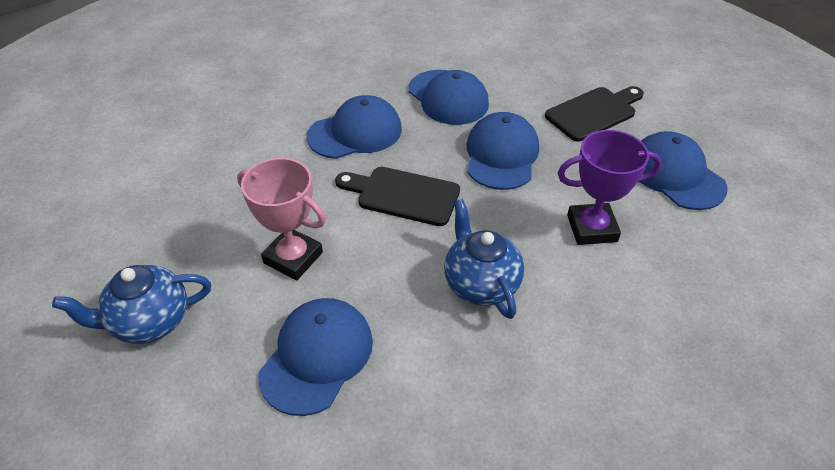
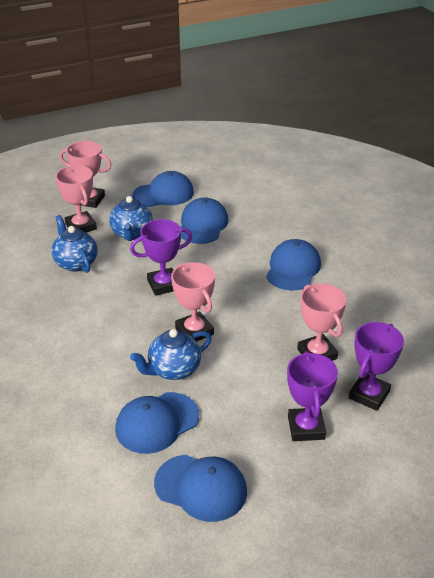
black cutting board: 2 -> 0
blue teapot: 2 -> 3
pink trophy: 1 -> 4
purple trophy: 1 -> 3

